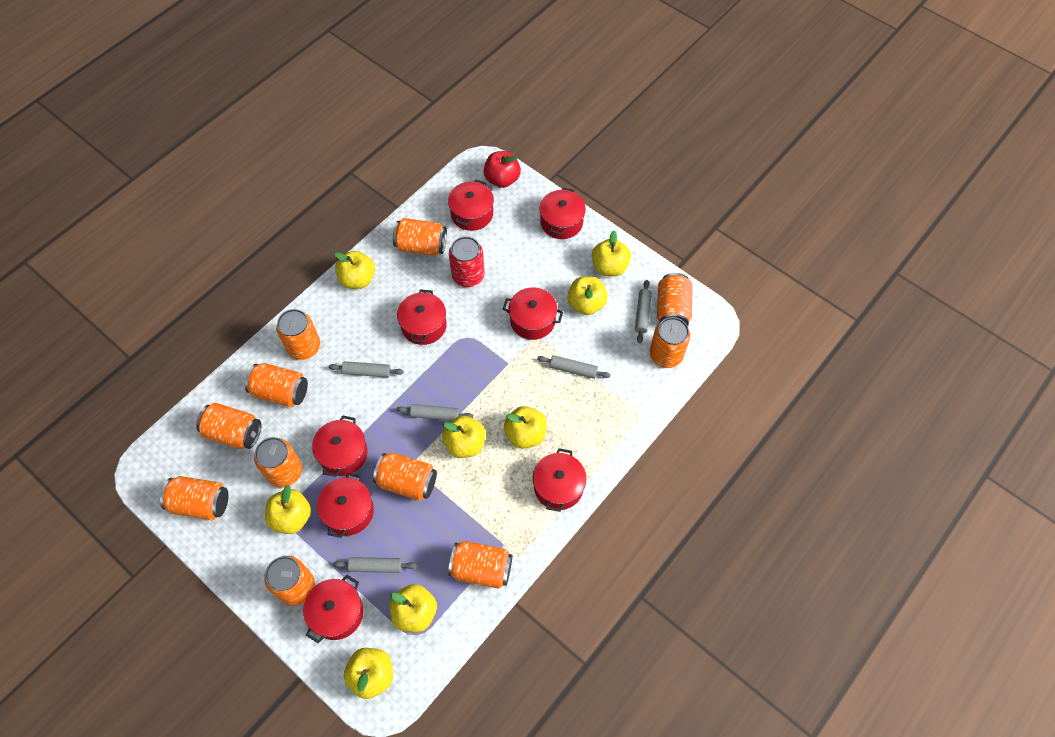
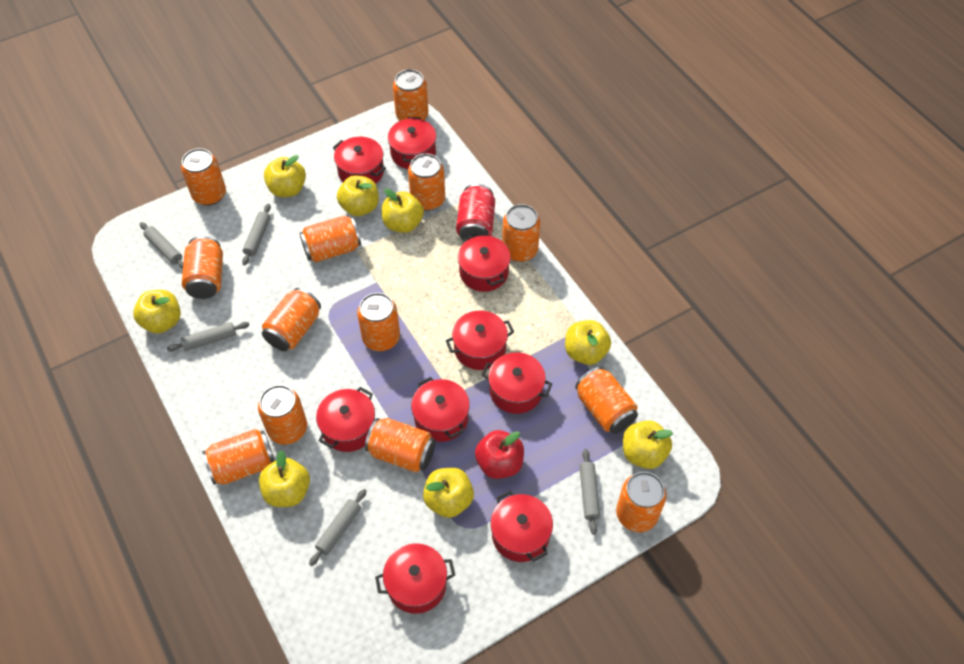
orange can: 11 -> 13
red pot: 8 -> 9

